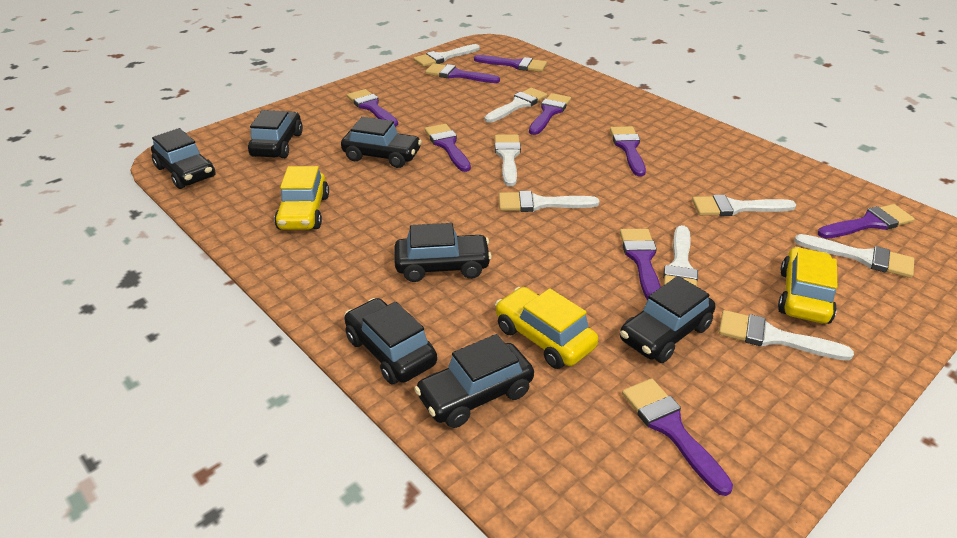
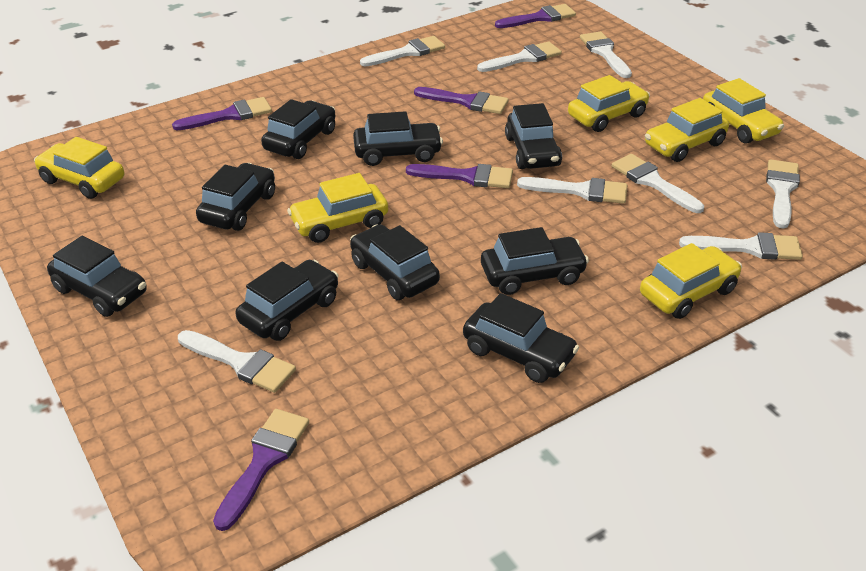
black car: 7 -> 9
purple brush: 9 -> 5
yellow car: 3 -> 6

